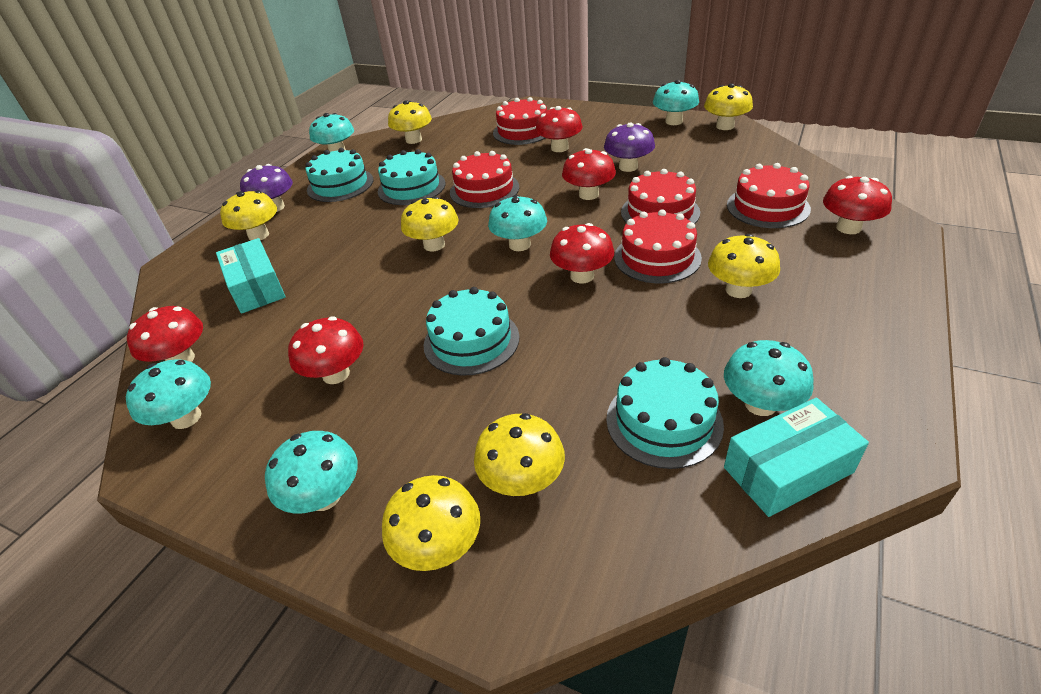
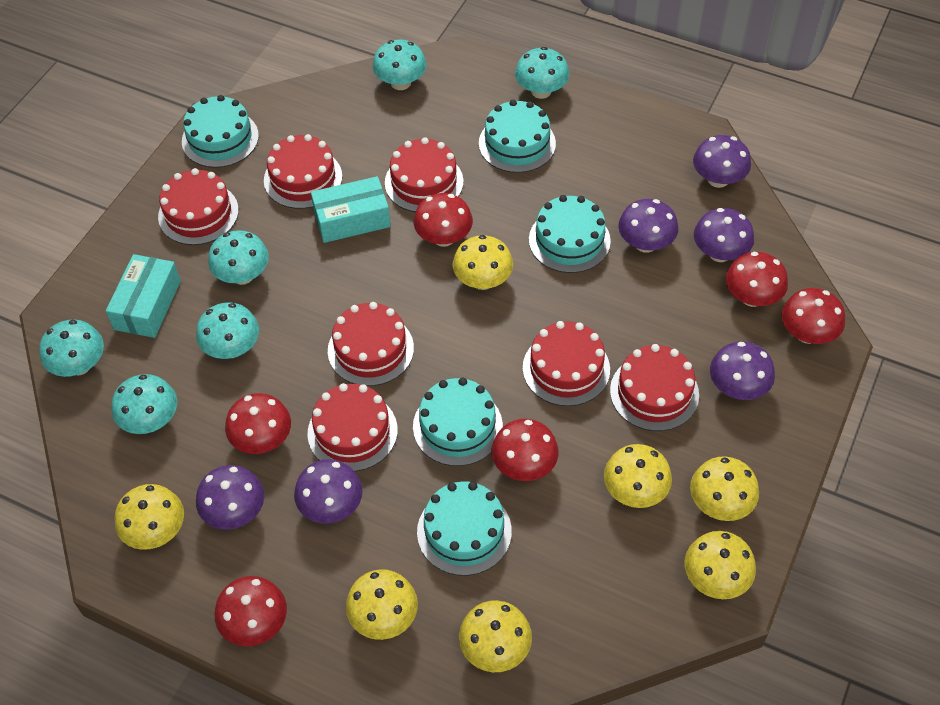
purple mushroom: 2 -> 6
red cake: 5 -> 7
turquoise cake: 4 -> 5

